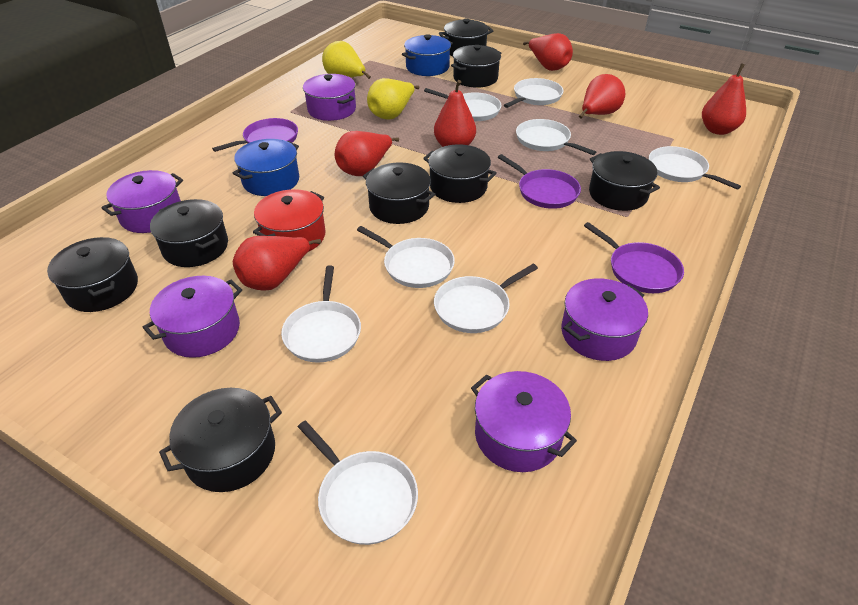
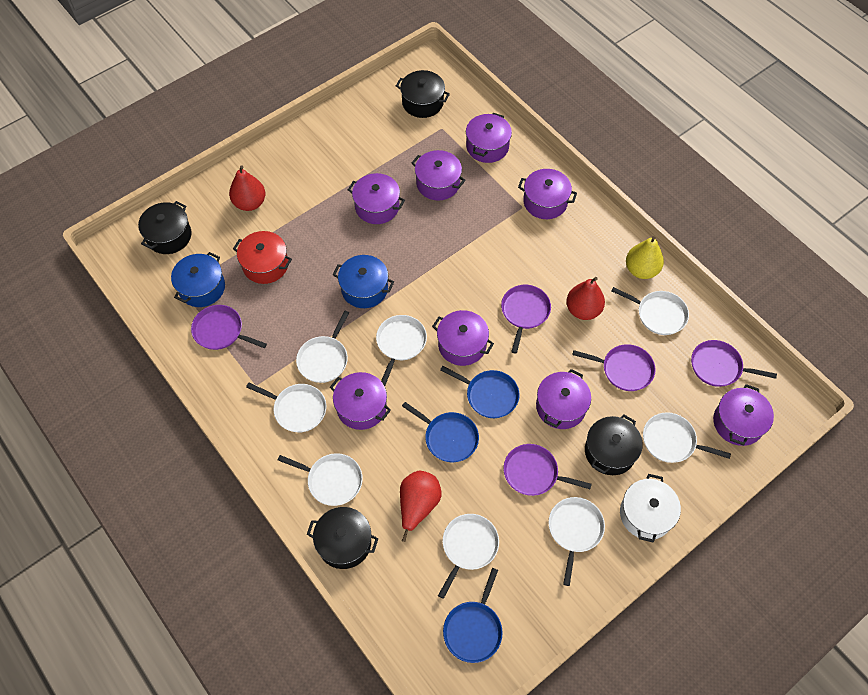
black pot: 8 -> 4
blue pan: 0 -> 3
purple pan: 3 -> 5
purple pot: 5 -> 8
red pear: 6 -> 3
white pot: 0 -> 1
yellow pear: 2 -> 1

